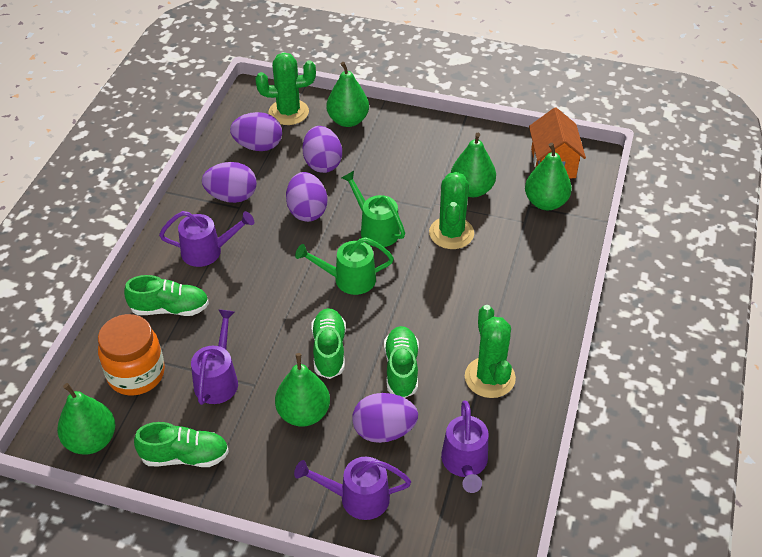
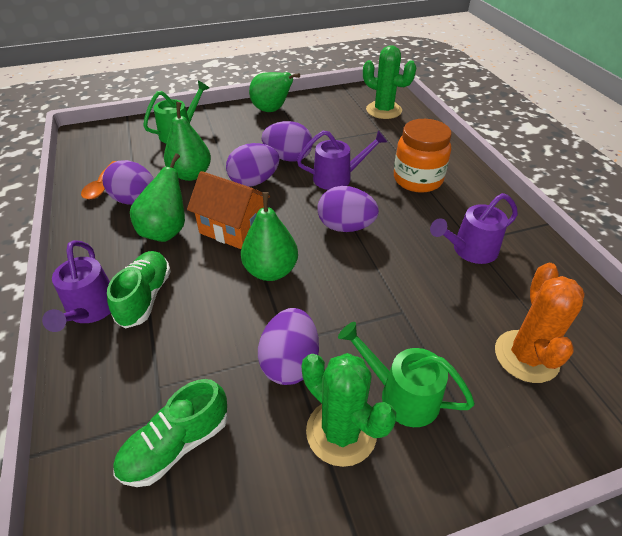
green cactus: 3 -> 2
green pear: 5 -> 4
green shoe: 4 -> 2
orange cactus: 0 -> 1
orange spoon: 0 -> 1
purple watering can: 4 -> 3

